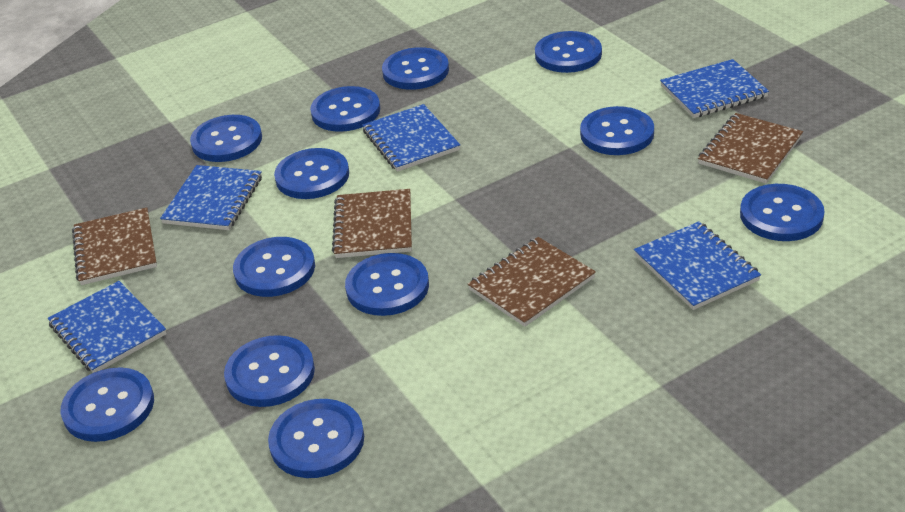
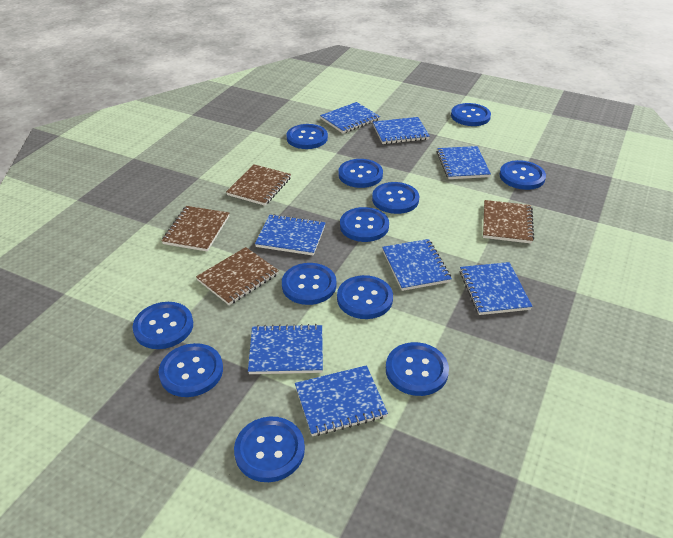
blue notebook: 5 -> 8

